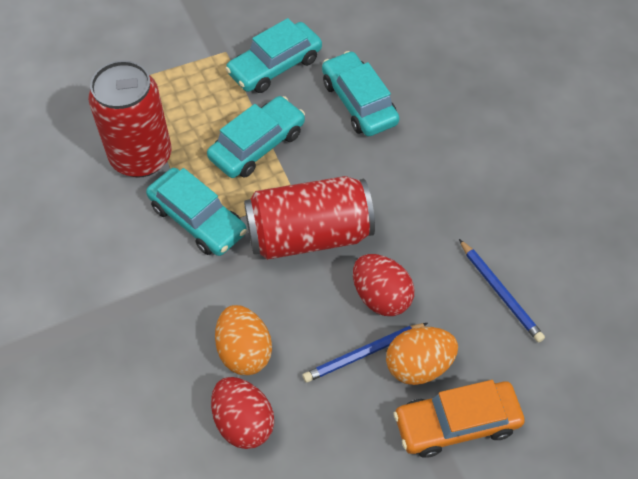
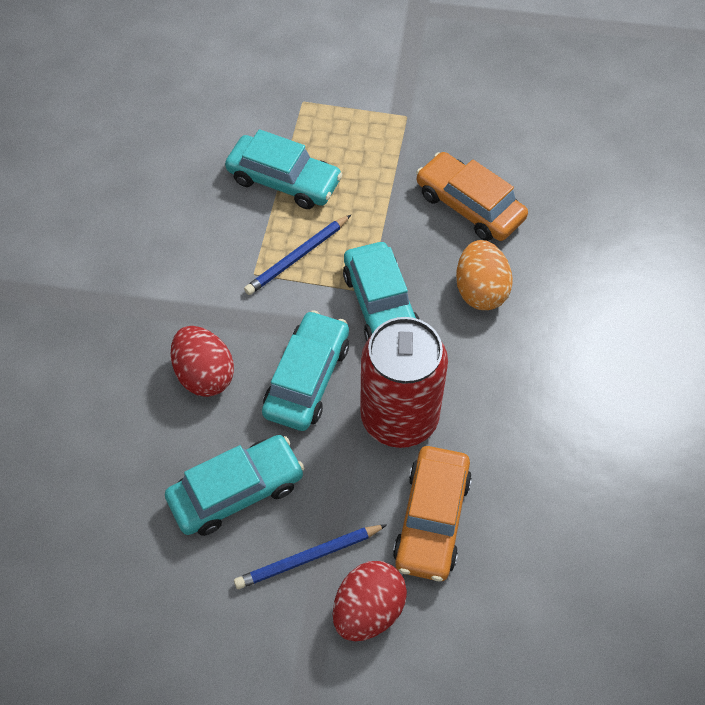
orange car: 1 -> 2
orange egg: 2 -> 1
red can: 2 -> 1

